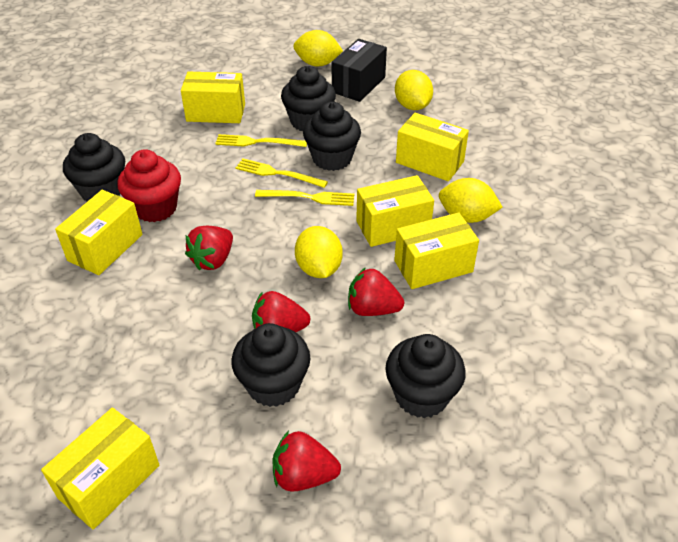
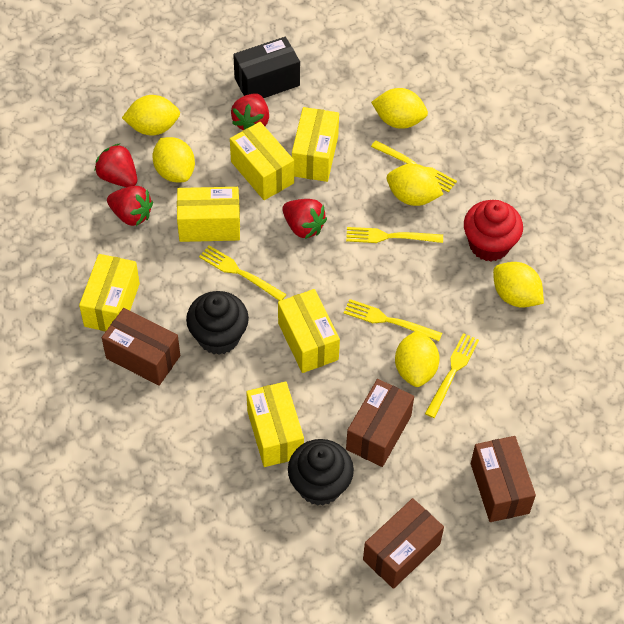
black cupcake: 5 -> 2
brown box: 0 -> 4
yellow fork: 3 -> 5
yellow lemon: 4 -> 6

